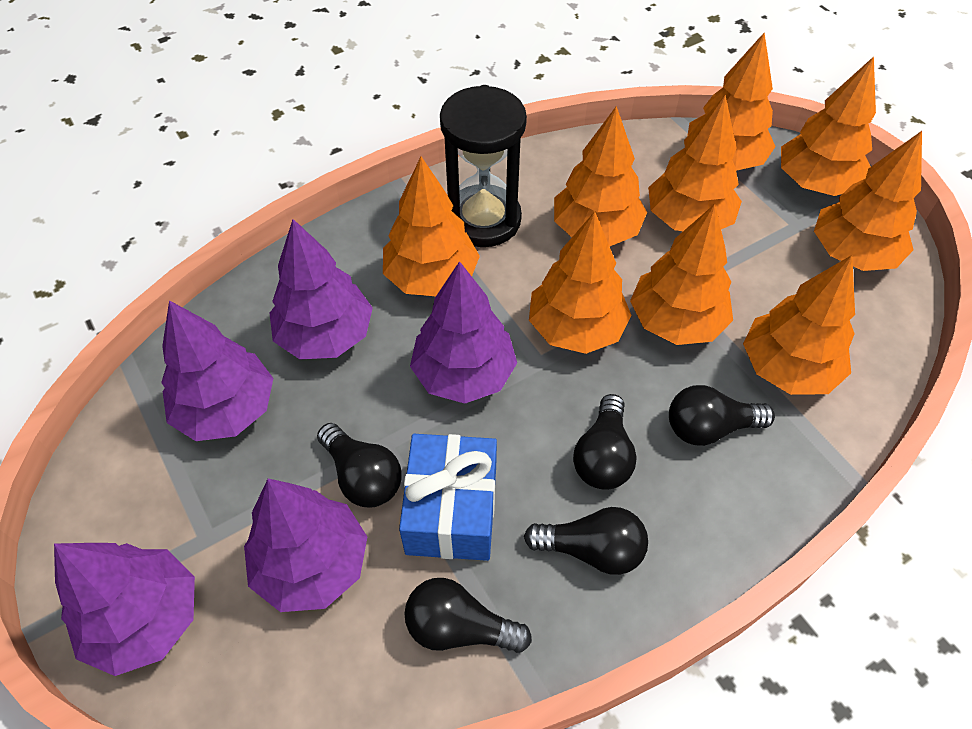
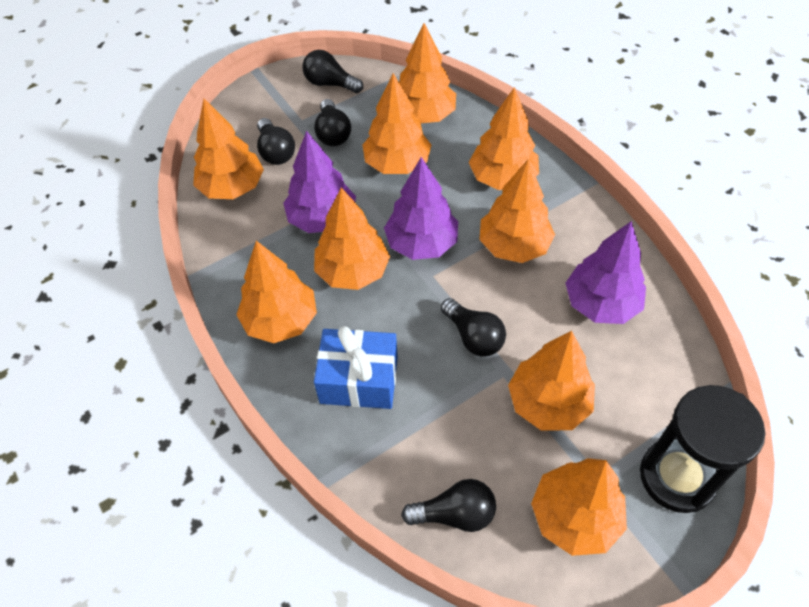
purple tree: 5 -> 3

